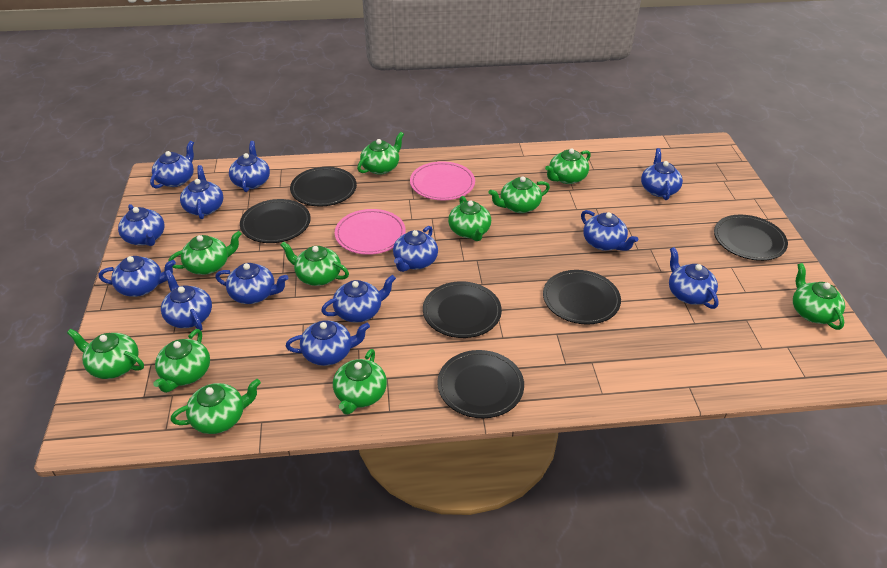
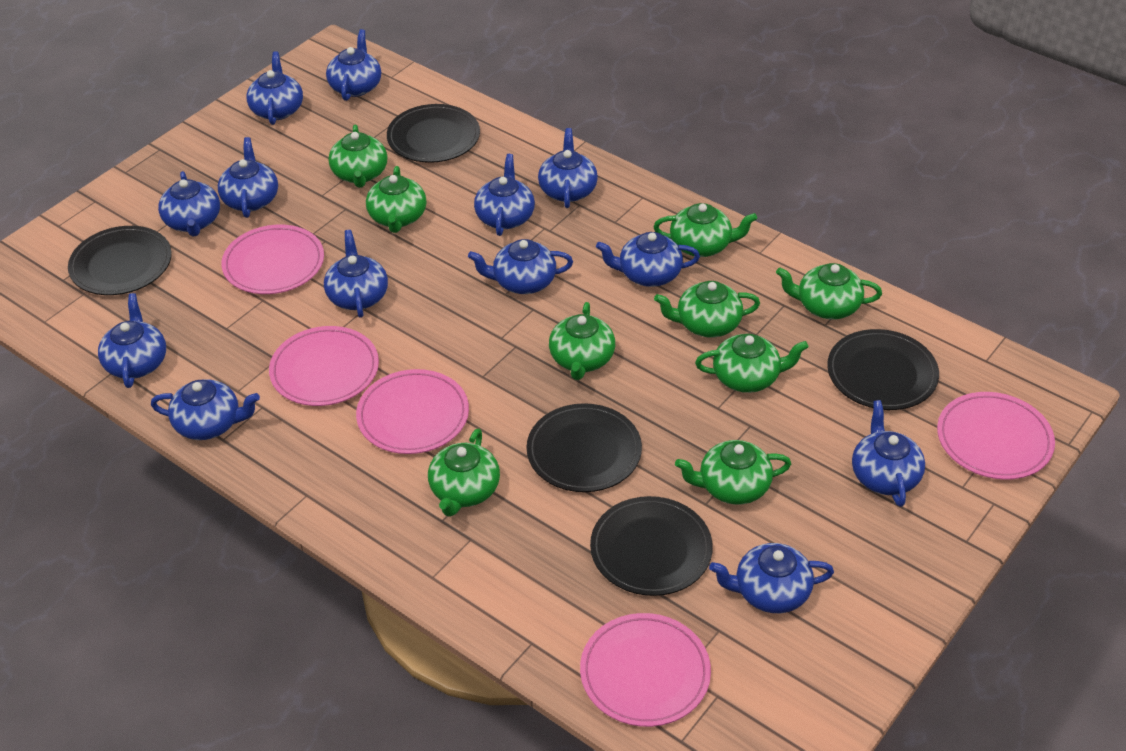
black plate: 6 -> 5
green teapot: 11 -> 9
pink plate: 2 -> 5

